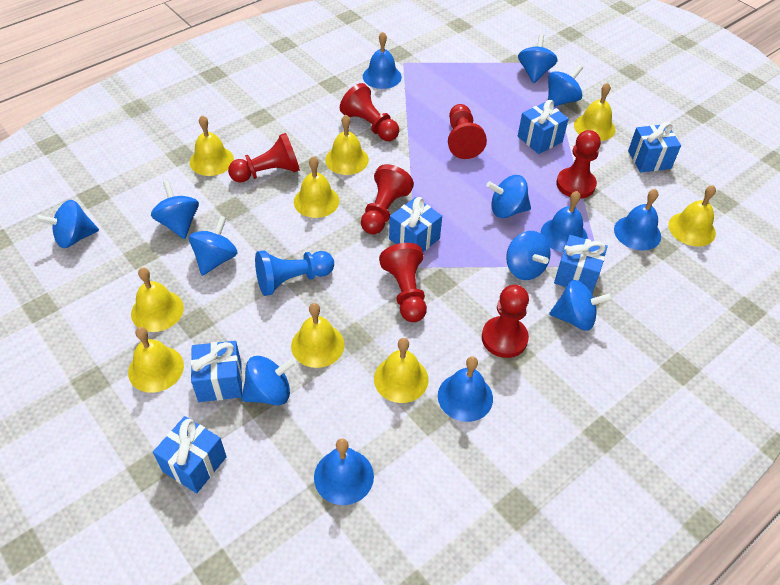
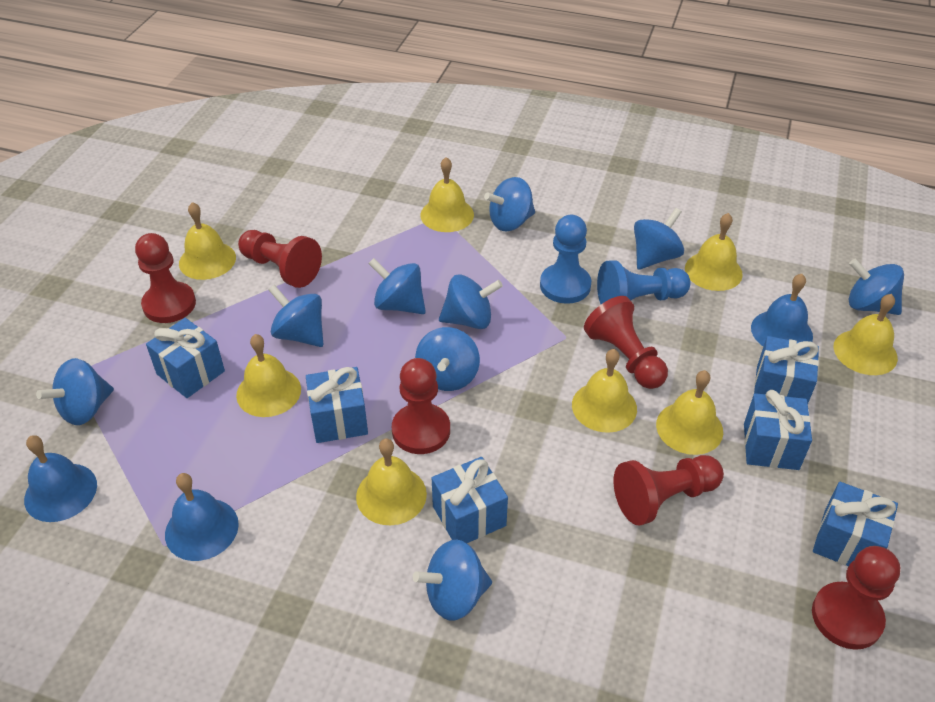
blue bell: 5 -> 3
blue pawn: 1 -> 2
red pawn: 7 -> 6
yellow bell: 9 -> 8

